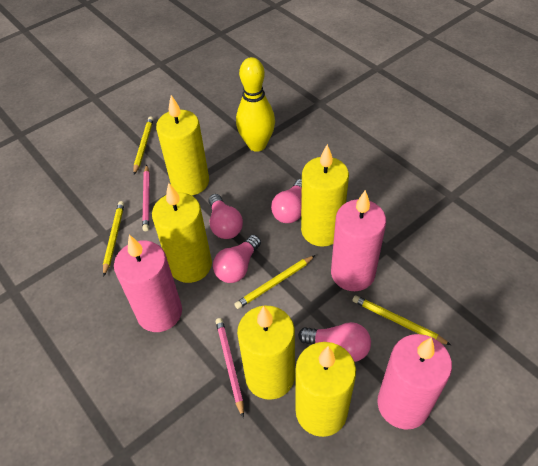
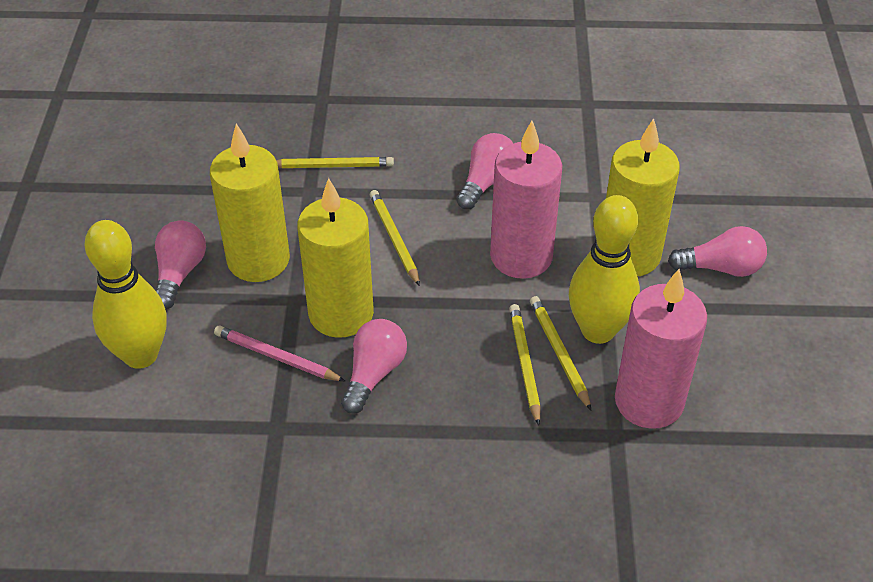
pink candle: 3 -> 2
pink pencil: 2 -> 1
yellow bowling pin: 1 -> 2
yellow candle: 5 -> 3

